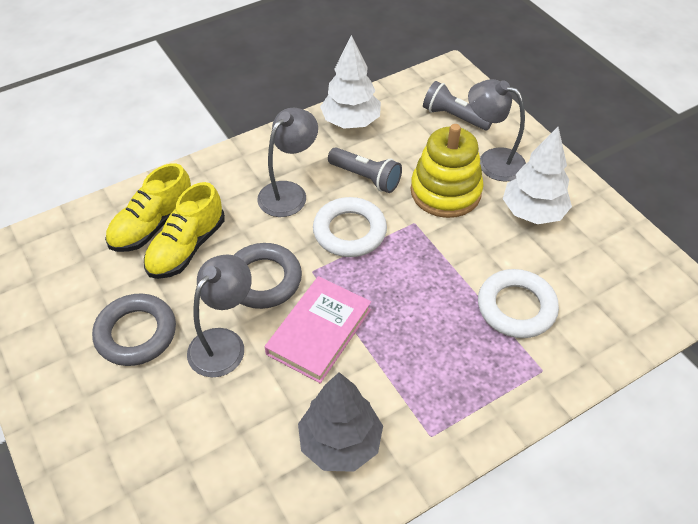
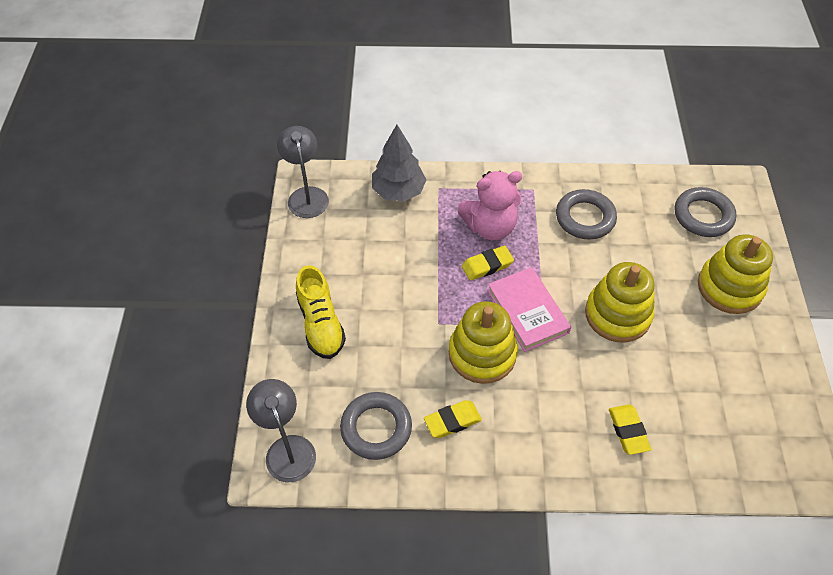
grey flashlight: 2 -> 0
grey lamp: 3 -> 2
grey ring: 2 -> 3
pink teddy bear: 0 -> 1
white ring: 2 -> 0
white tree: 2 -> 0
yellow eraser: 0 -> 3
yellow shoe: 2 -> 1
yellow stacking toy: 1 -> 3

